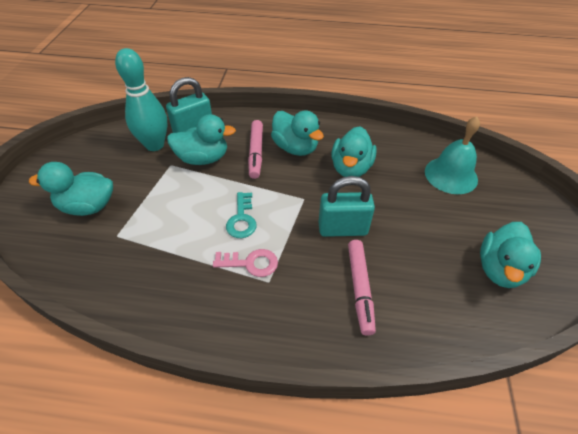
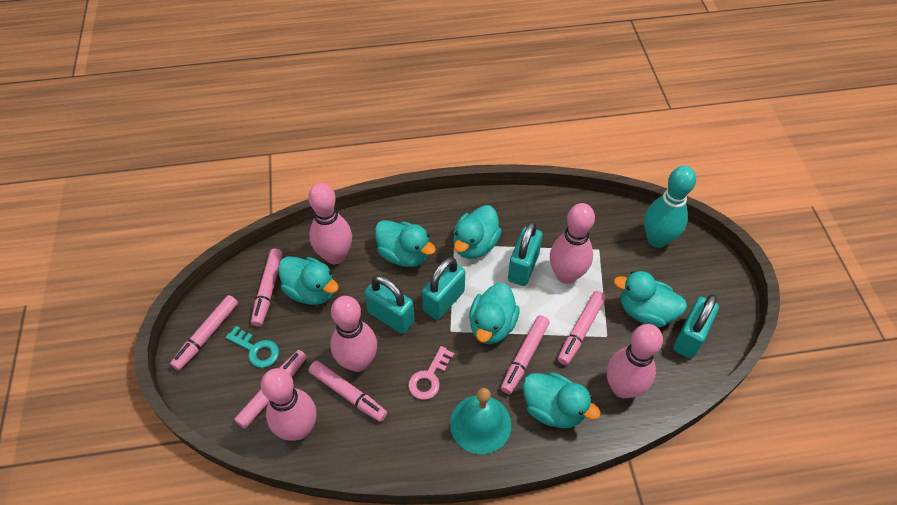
pink bowling pin: 0 -> 5
pink marker: 2 -> 6
turquoise duck: 5 -> 6
turquoise padlock: 2 -> 4

